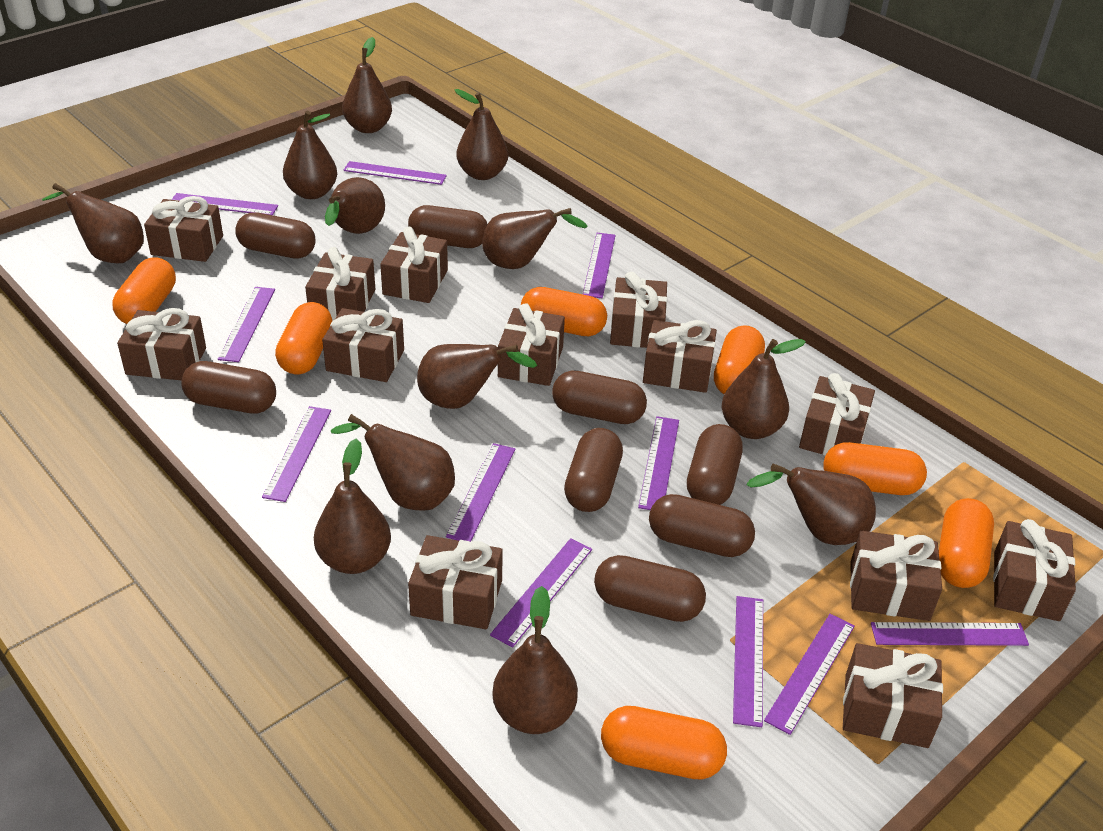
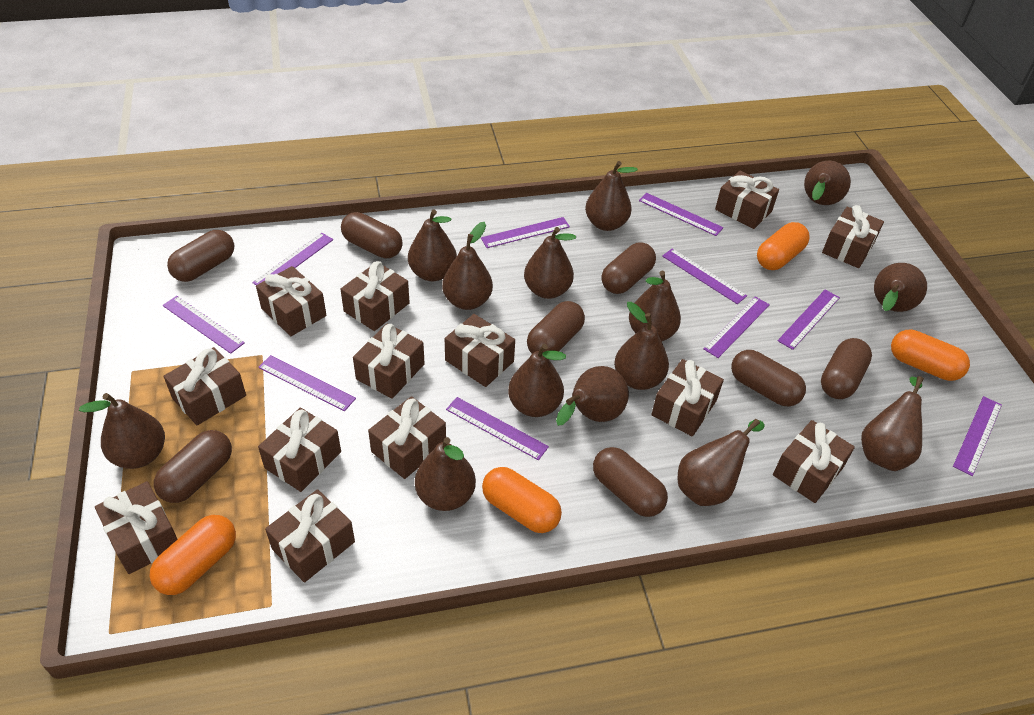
brown pear: 12 -> 14
orange capsule: 7 -> 4
purple ruler: 11 -> 10

